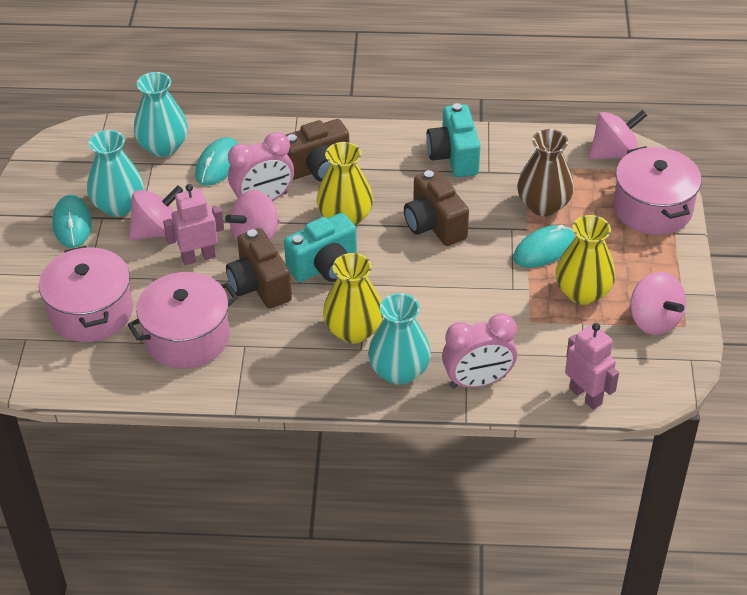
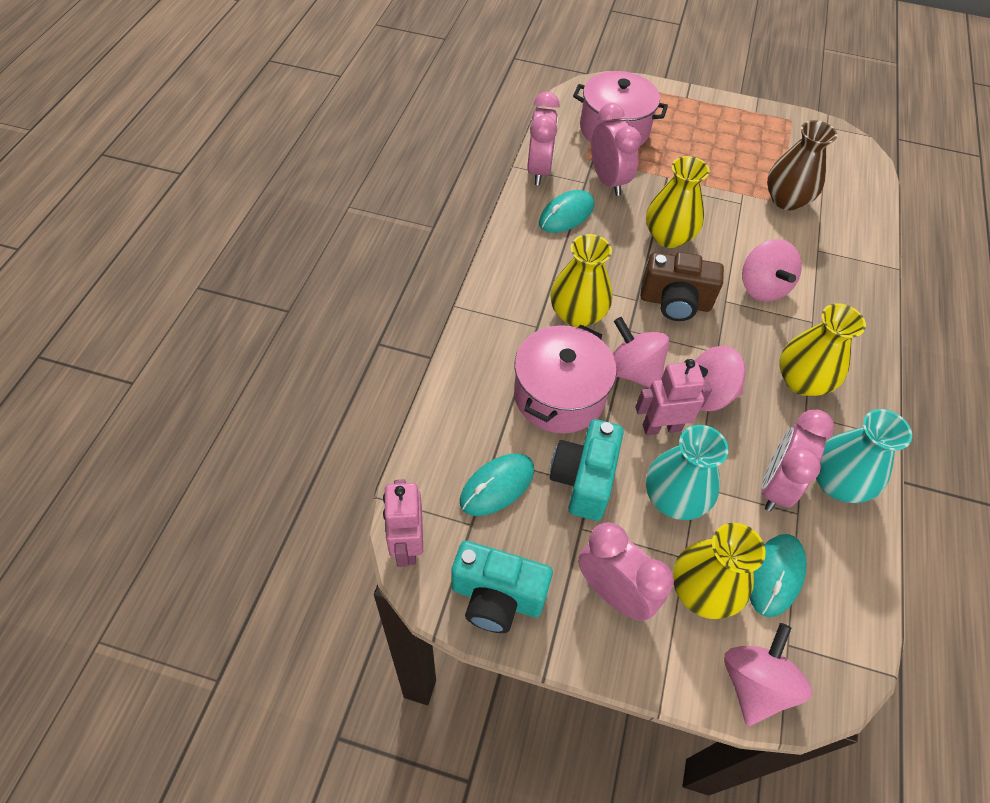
brown camera: 3 -> 1
pink clock: 2 -> 4
pink pot: 3 -> 2
turquoise vase: 3 -> 2
yellow vase: 3 -> 4

